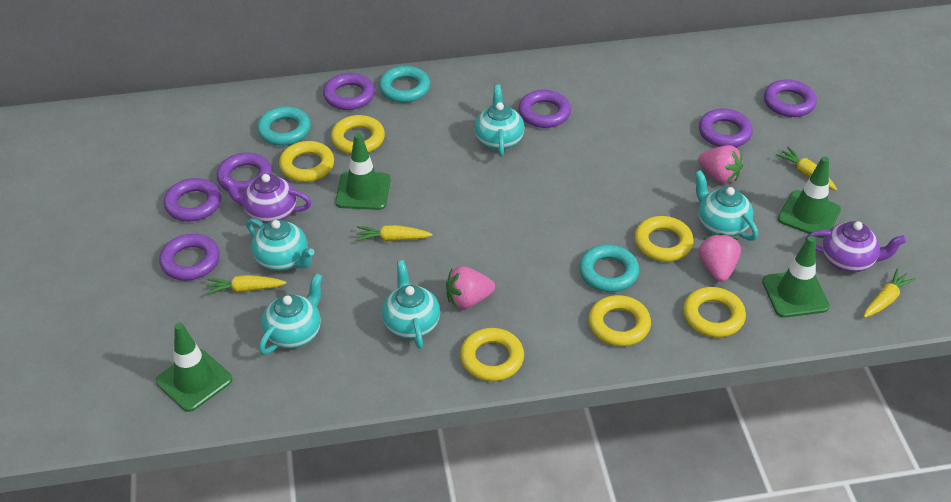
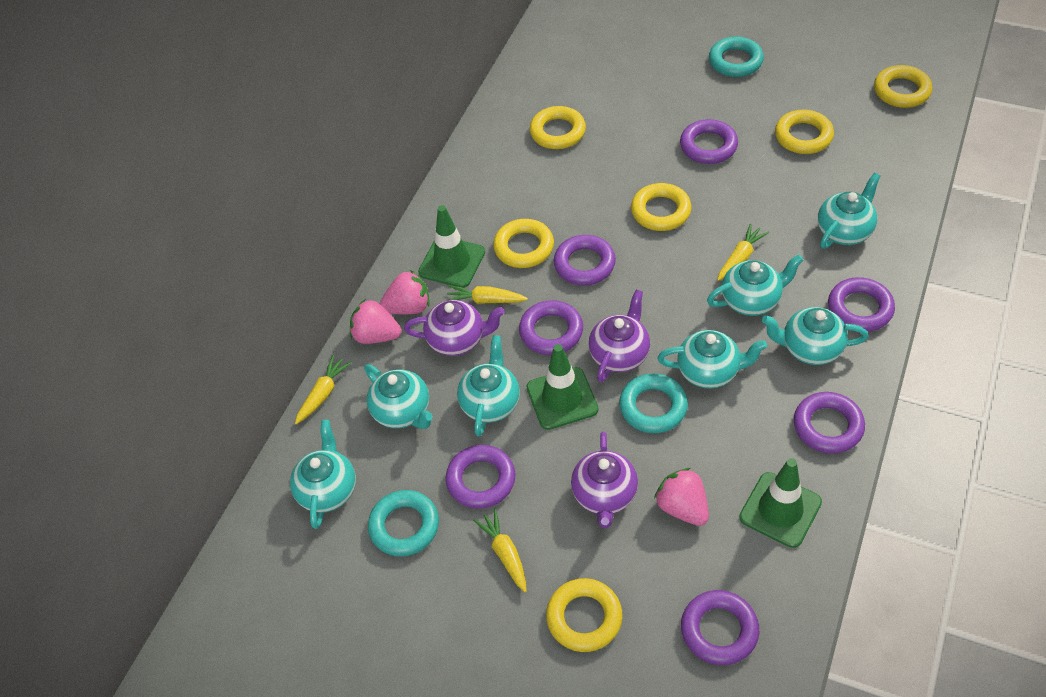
green traffic cone: 4 -> 3
purple teapot: 2 -> 3
turquoise teapot: 5 -> 7

